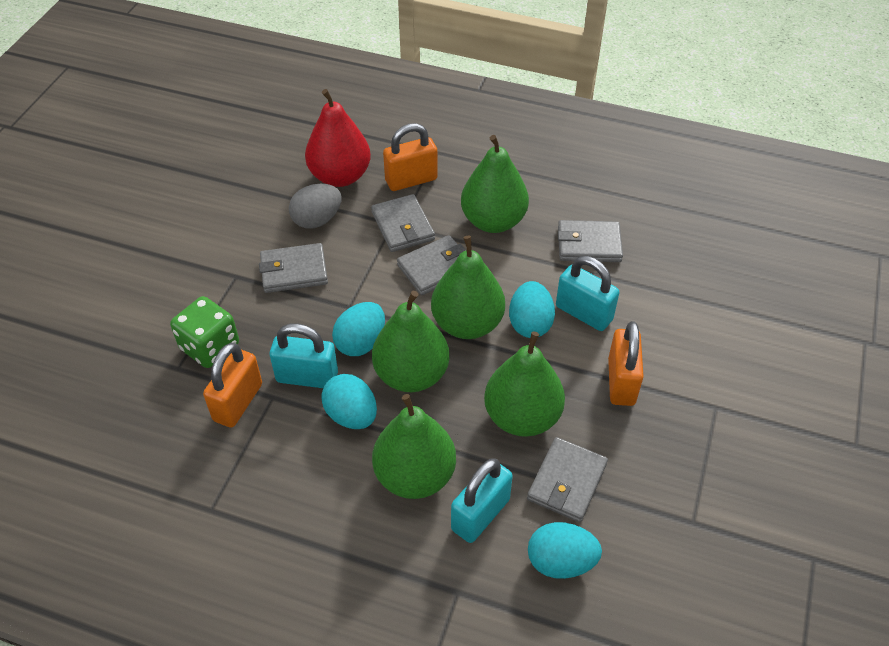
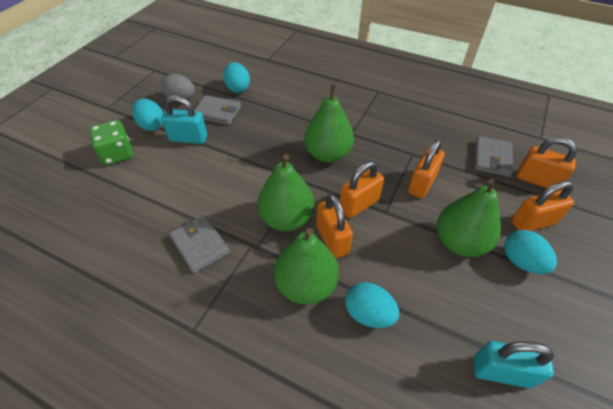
green pear: 5 -> 4
grey wallet: 5 -> 3
orange padlock: 3 -> 5
red pear: 1 -> 0
turquoise padlock: 3 -> 2

